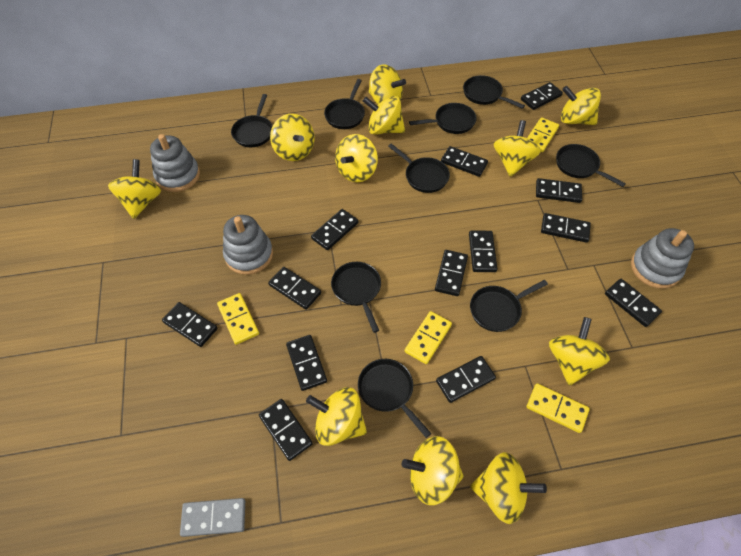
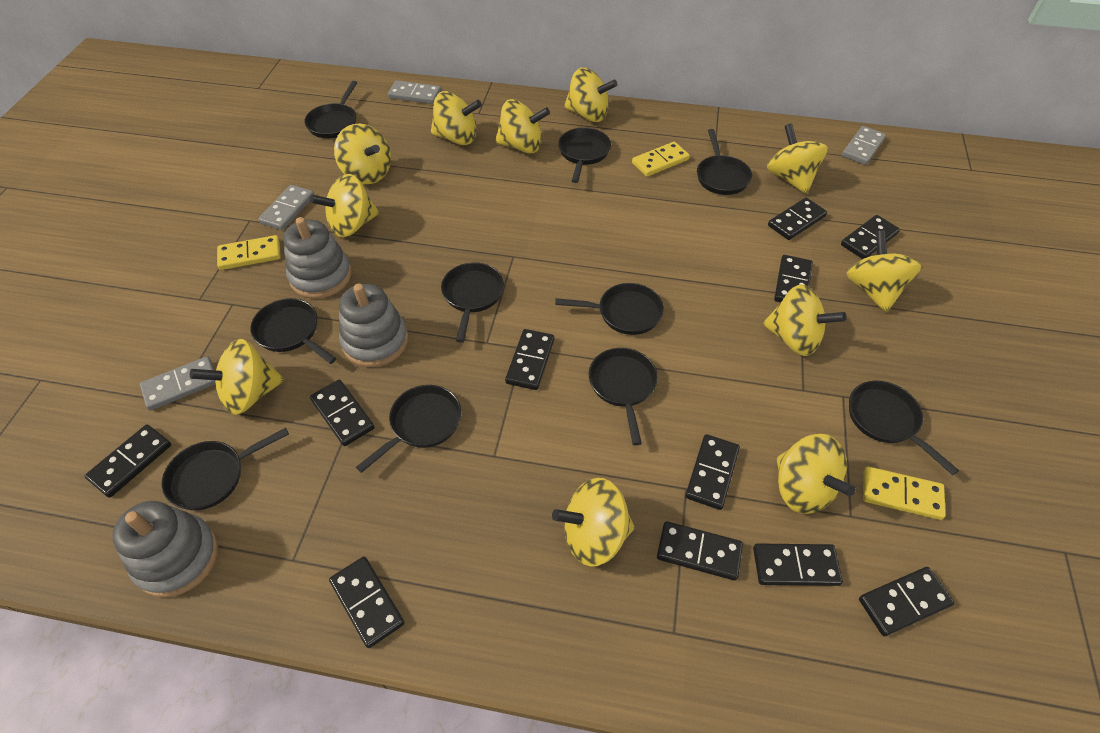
black domino: 13 -> 11
black pan: 9 -> 10
grey domino: 1 -> 4
yellow domino: 4 -> 3

